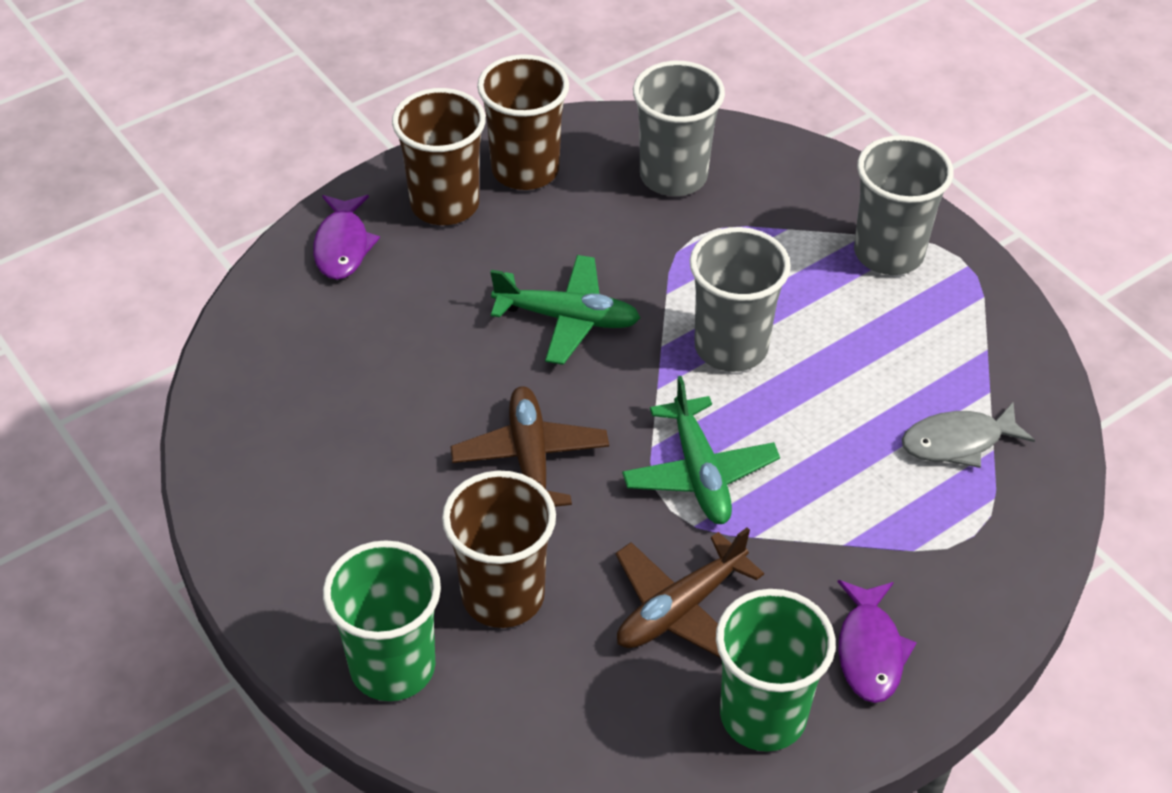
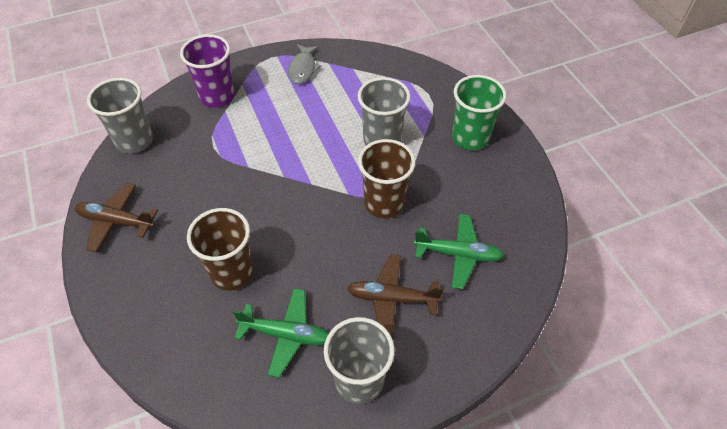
brown cup: 3 -> 2
green cup: 2 -> 1
purple cup: 0 -> 1
purple fish: 2 -> 0

